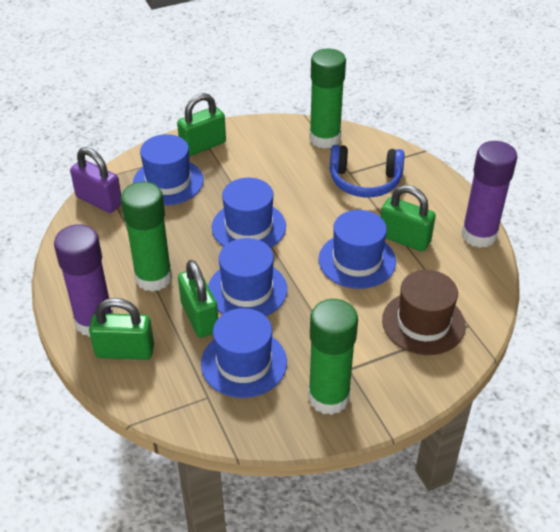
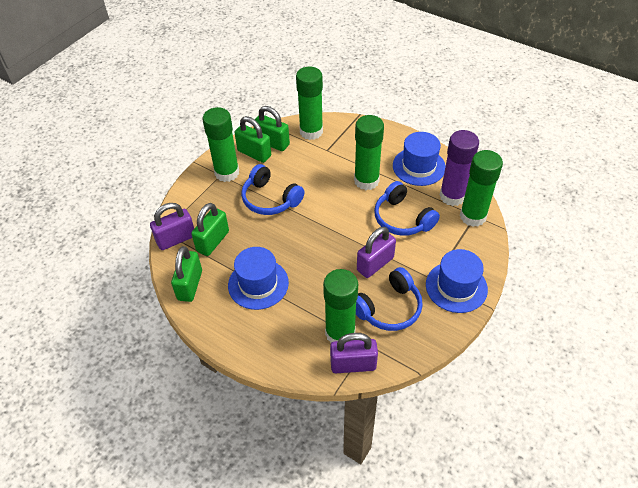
blue hat: 5 -> 3
blue headphones: 1 -> 3
brown hat: 1 -> 0
green glue stick: 3 -> 5
purple glue stick: 2 -> 1
purple padlock: 1 -> 3

